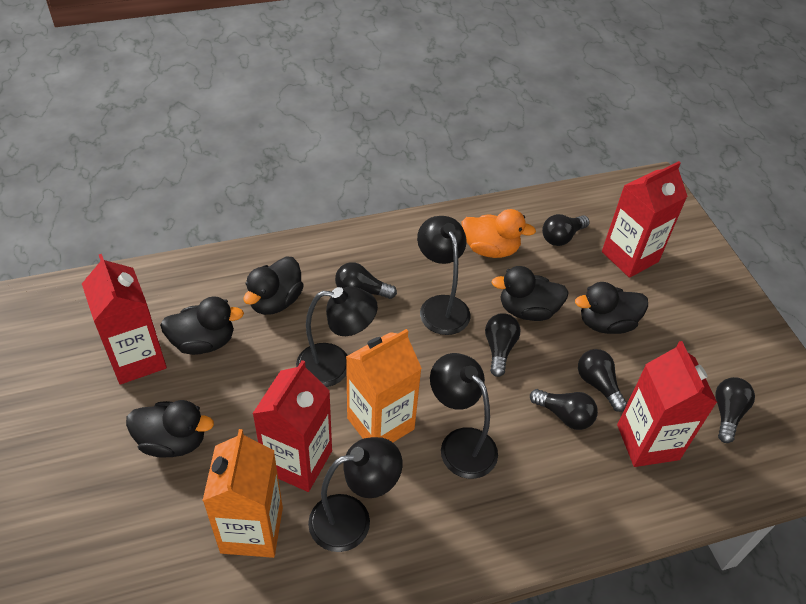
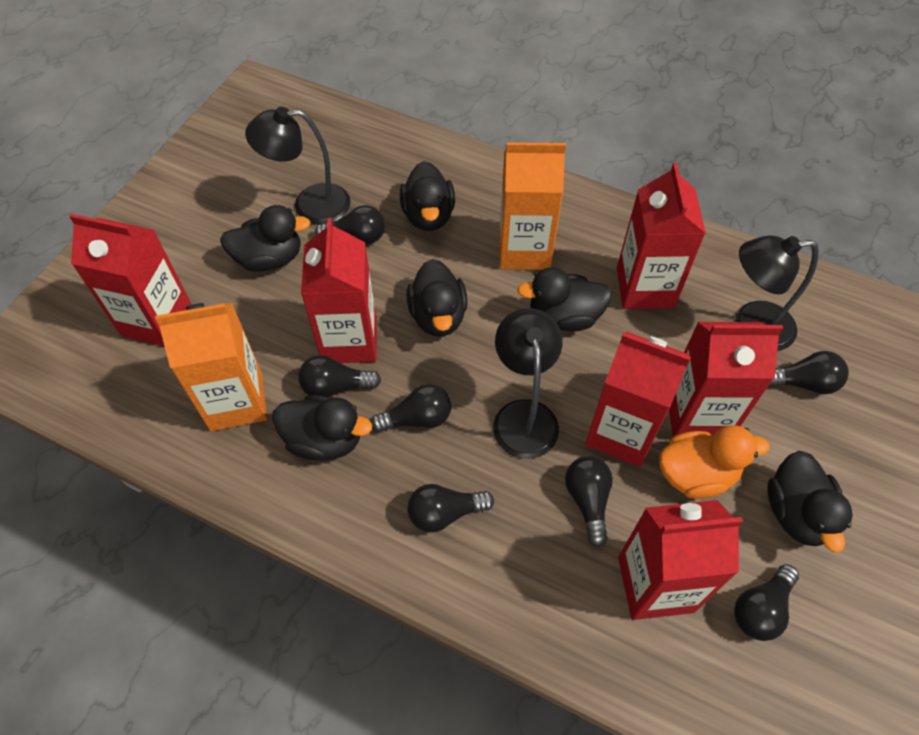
black duck: 5 -> 6
black lamp: 4 -> 3
black light bulb: 6 -> 7
red carton: 4 -> 6

